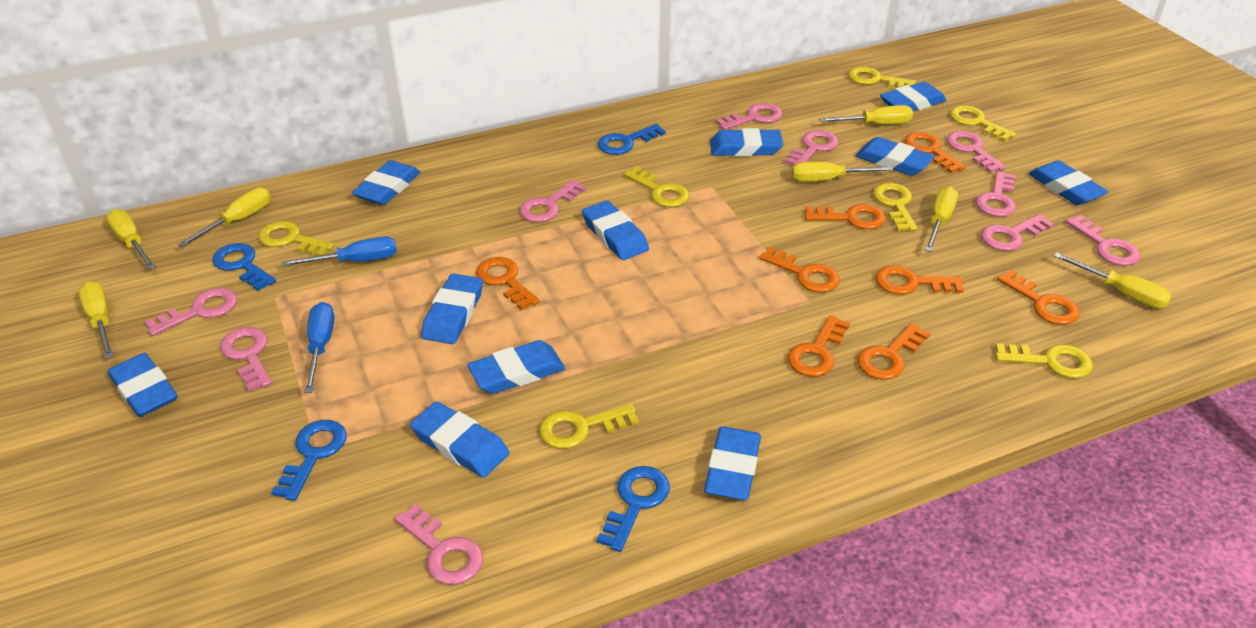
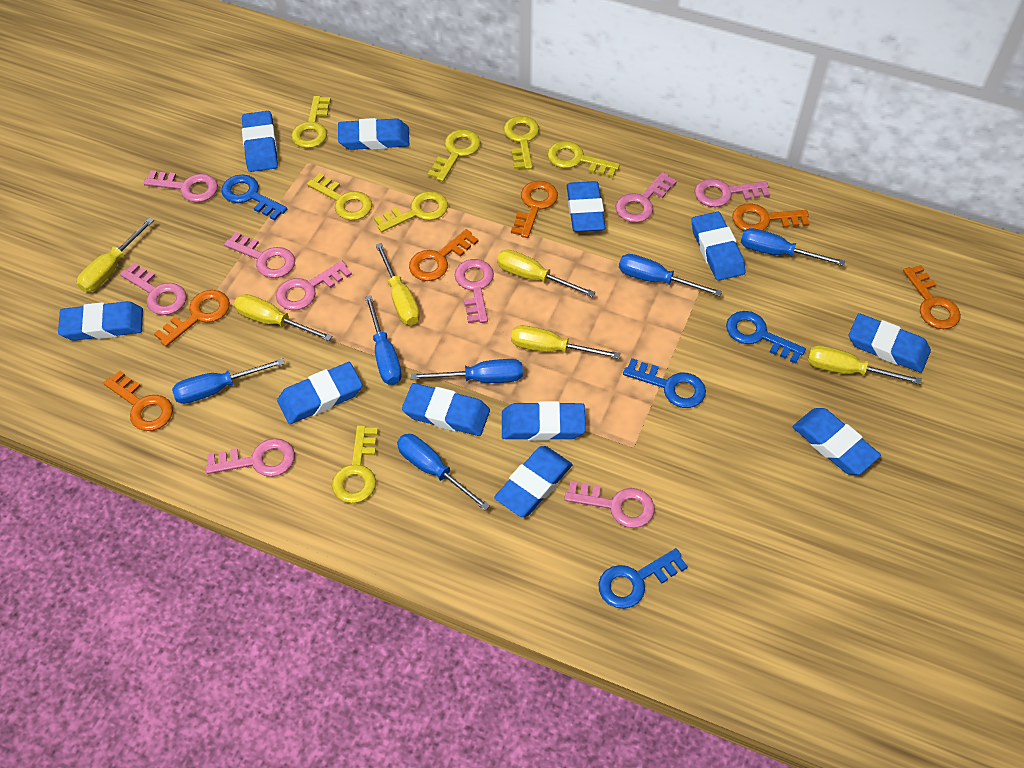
blue screwdriver: 2 -> 6
orange key: 8 -> 6
pink key: 10 -> 9
yellow screwdriver: 7 -> 6

